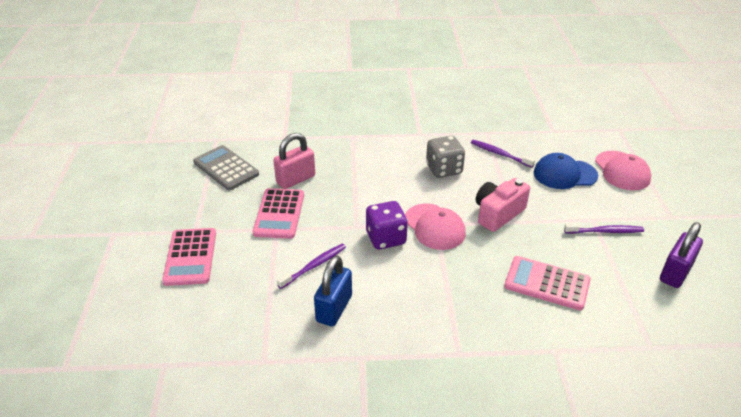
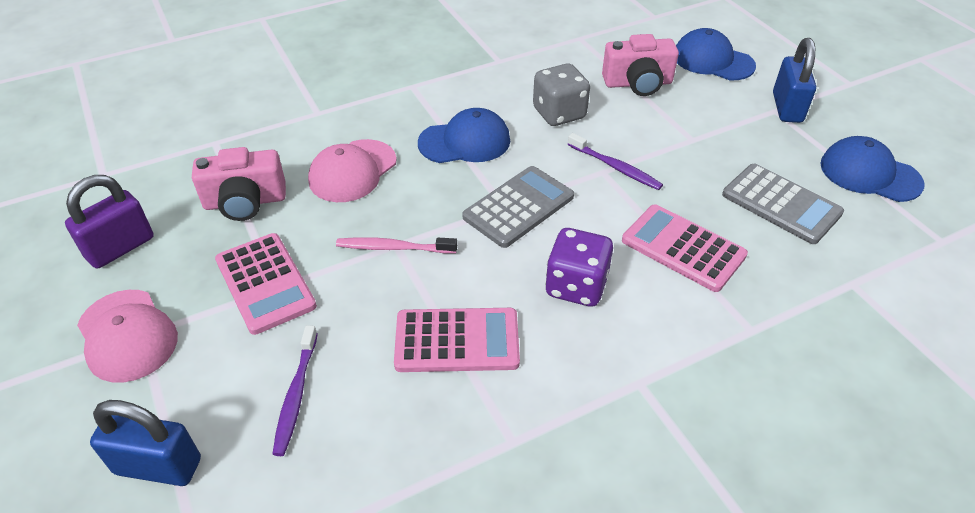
blue cap: 1 -> 3
blue padlock: 1 -> 2
grey calculator: 1 -> 2
pink camera: 1 -> 2
pink padlock: 1 -> 0
pink toothbrush: 0 -> 1
purple toothbrush: 3 -> 2

